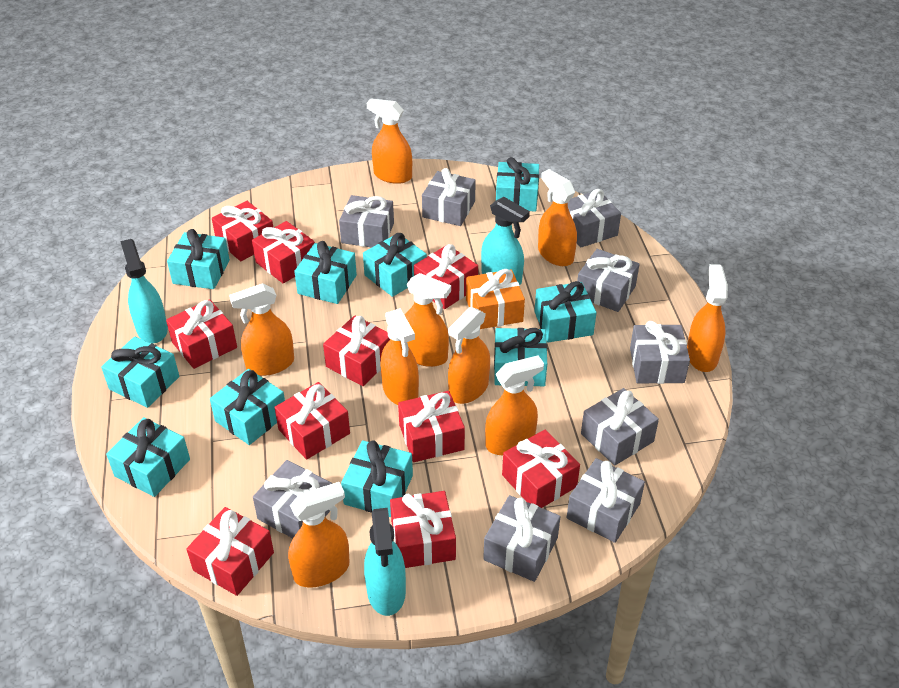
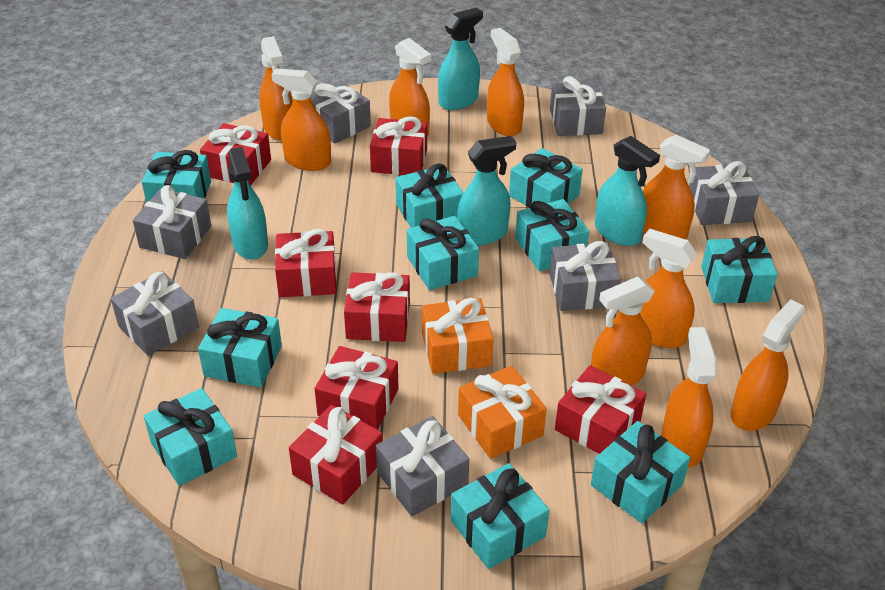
grey gift: 9 -> 7
orange gift: 1 -> 2
red gift: 10 -> 7
turquoise spray bottle: 3 -> 4

